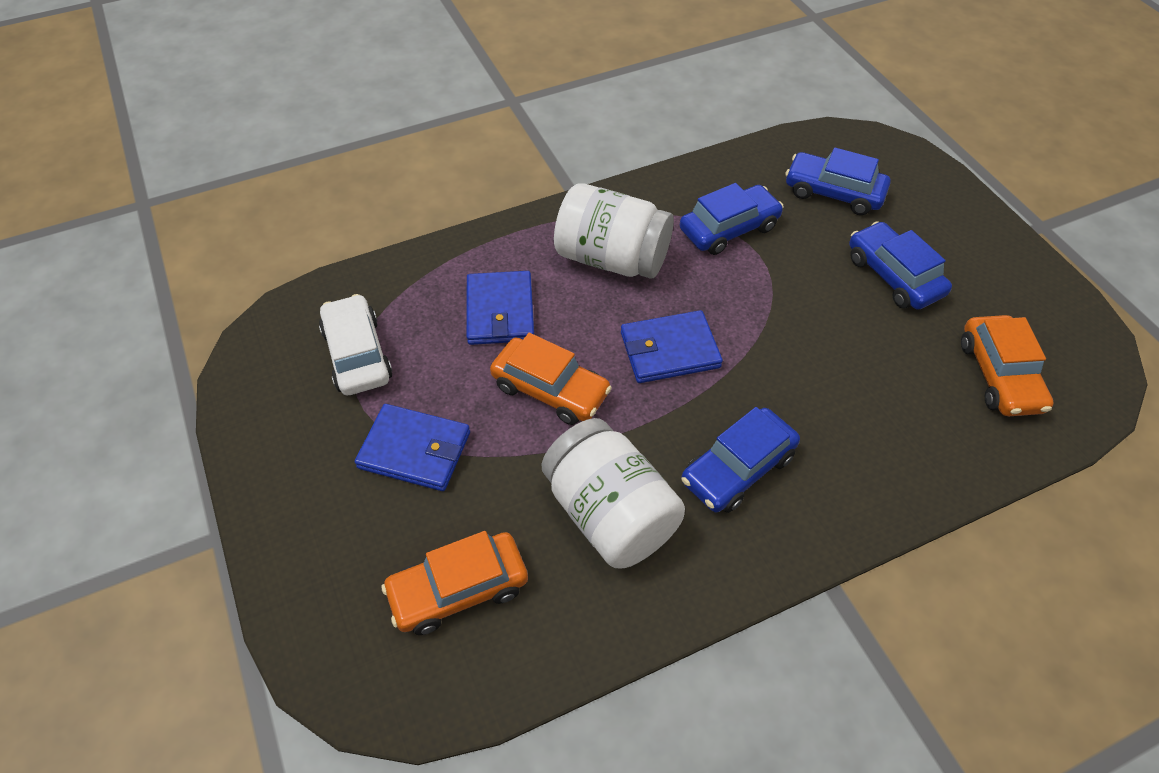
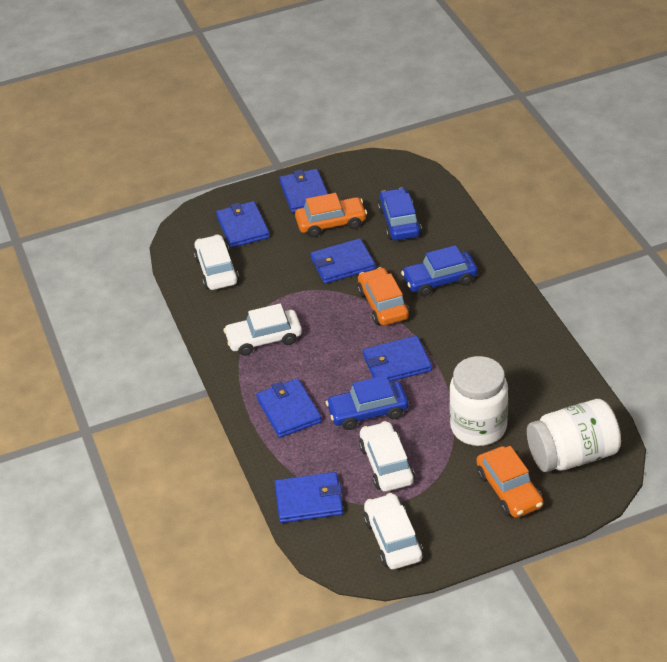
blue car: 4 -> 3
blue wallet: 3 -> 6
white car: 1 -> 4

